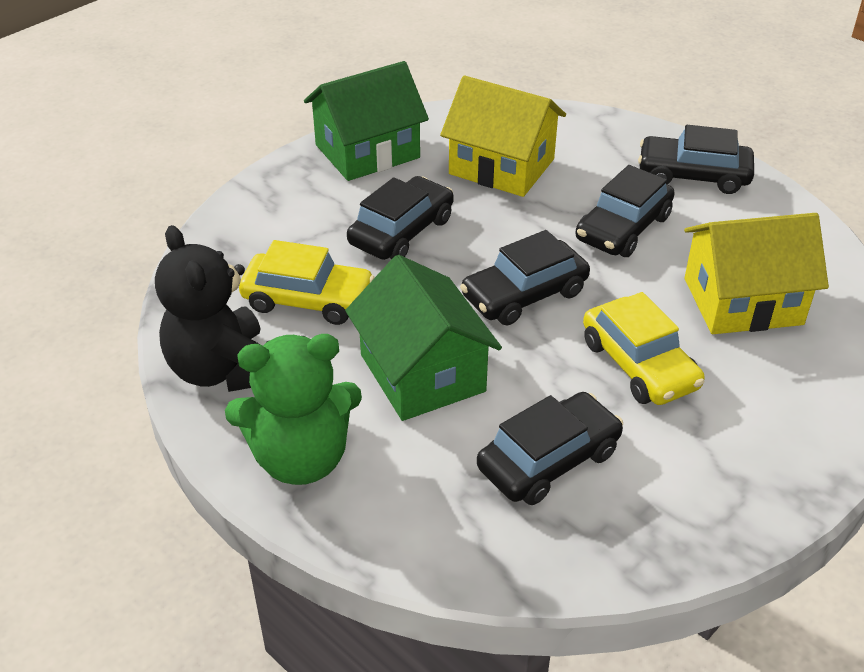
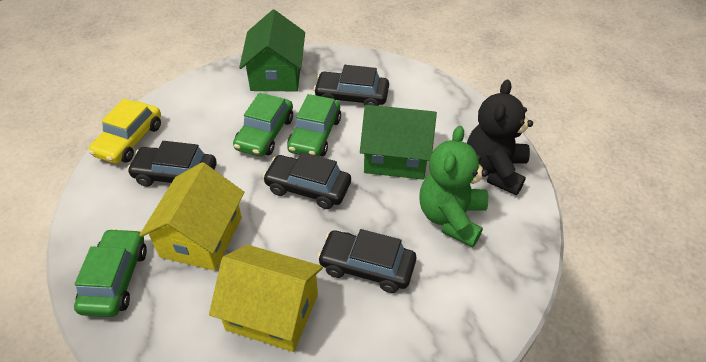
black car: 5 -> 4
green car: 0 -> 3
yellow car: 2 -> 1

